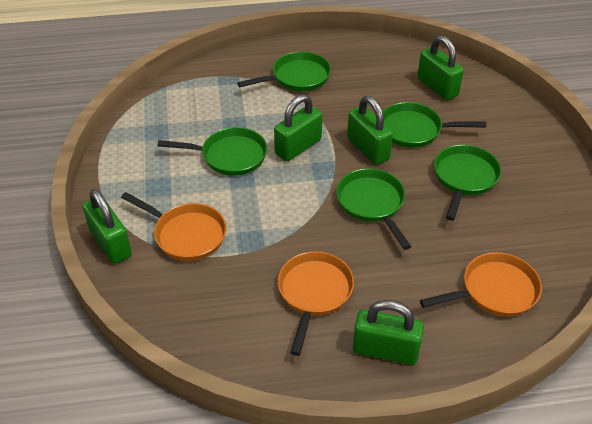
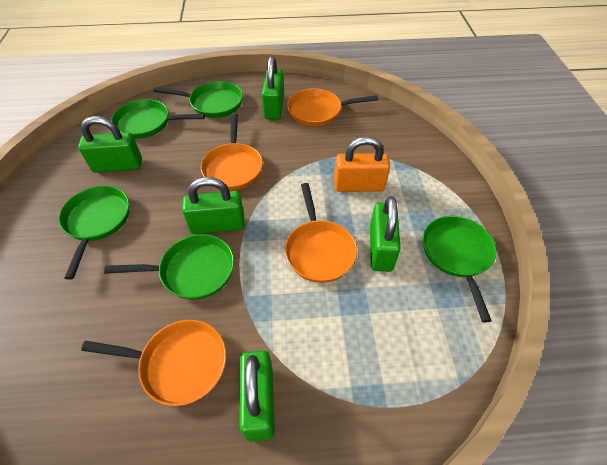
orange padlock: 0 -> 1
orange pan: 3 -> 4

